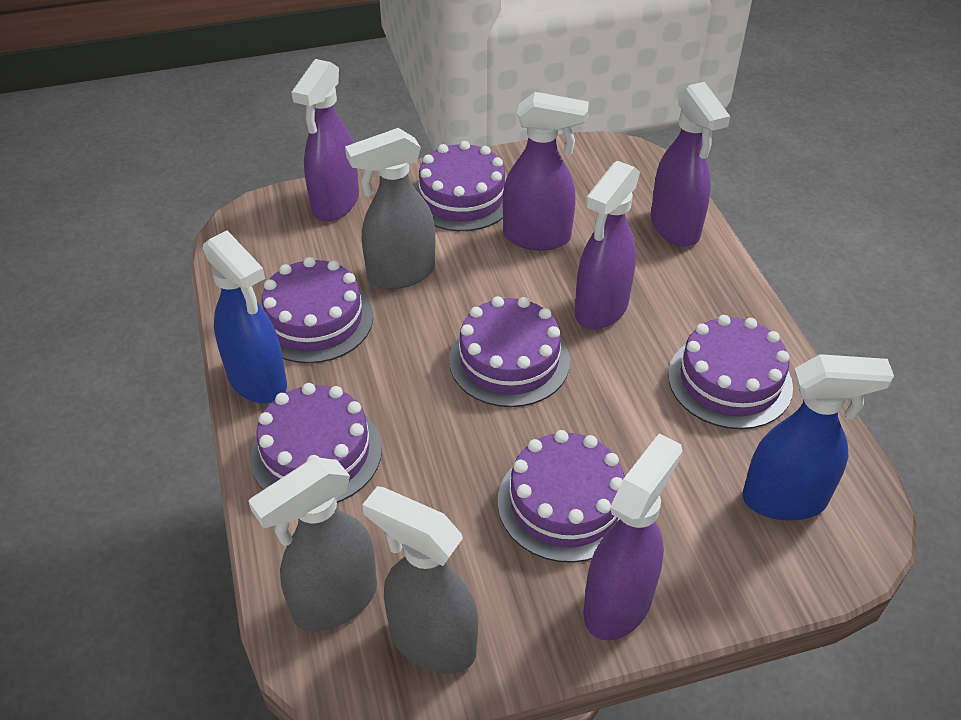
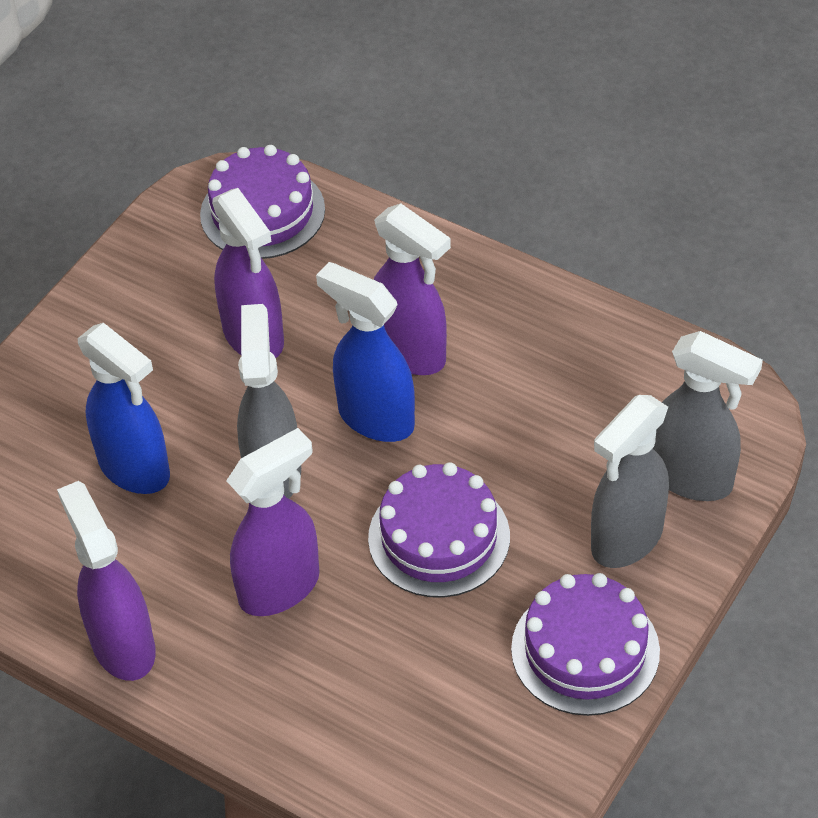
purple cake: 6 -> 3
purple spray bottle: 5 -> 4

